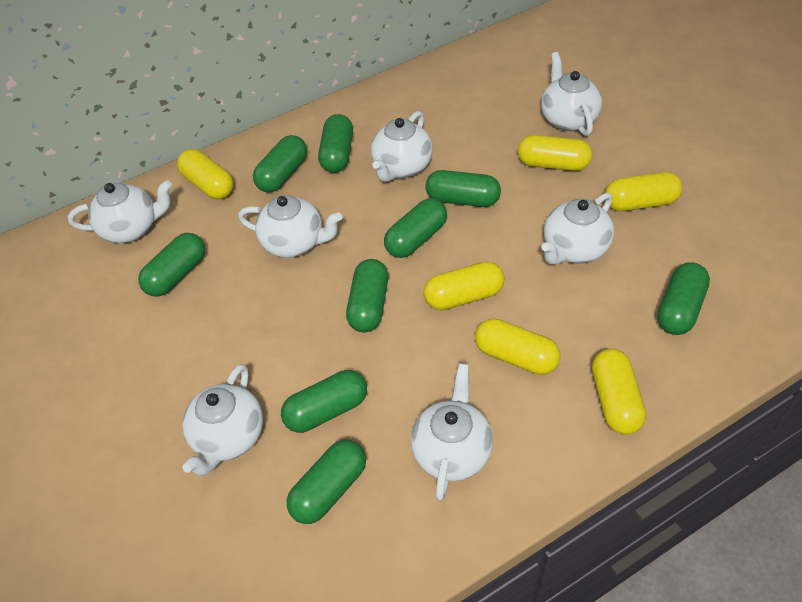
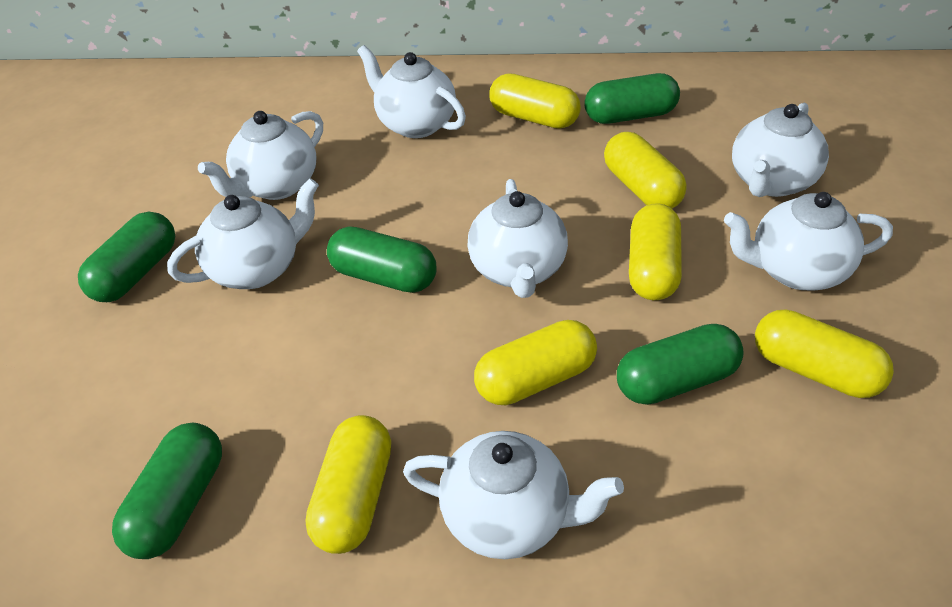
green capsule: 9 -> 5

